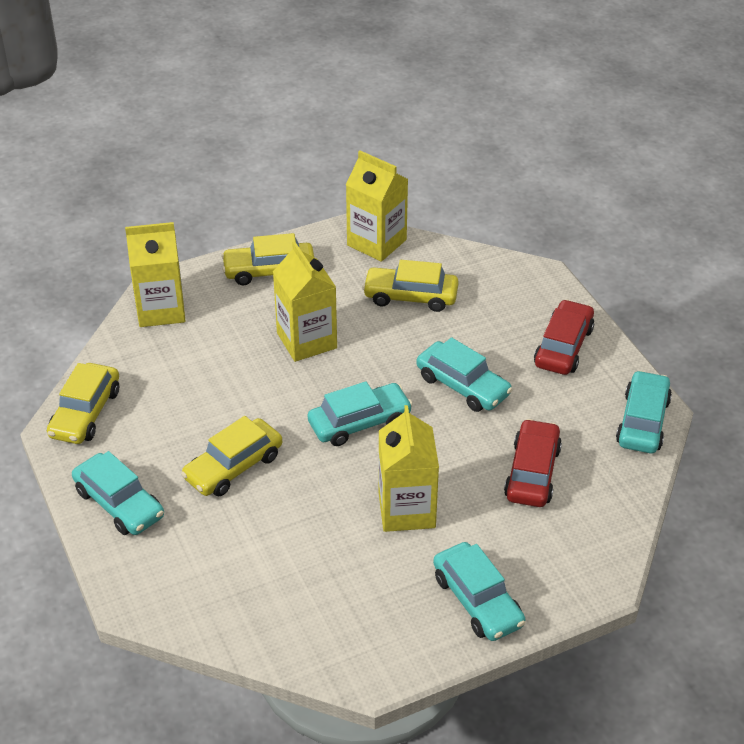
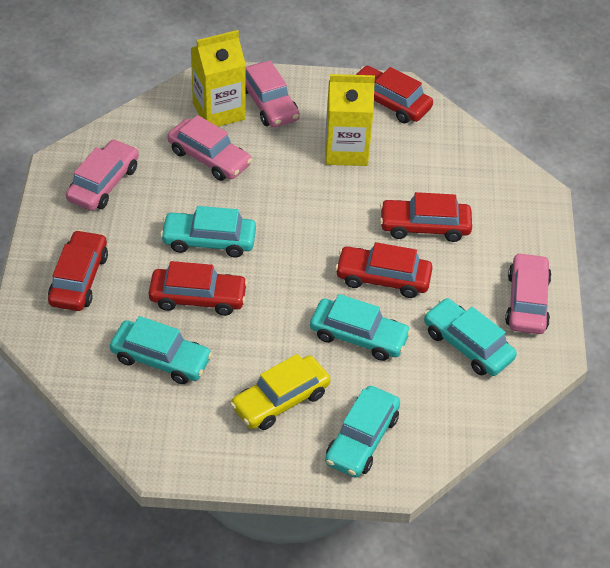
pink car: 0 -> 4
red car: 2 -> 5
yellow car: 4 -> 1
yellow carton: 4 -> 2

